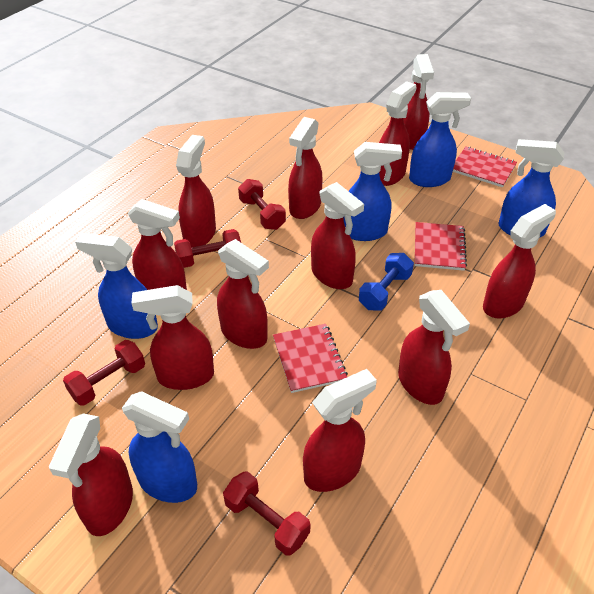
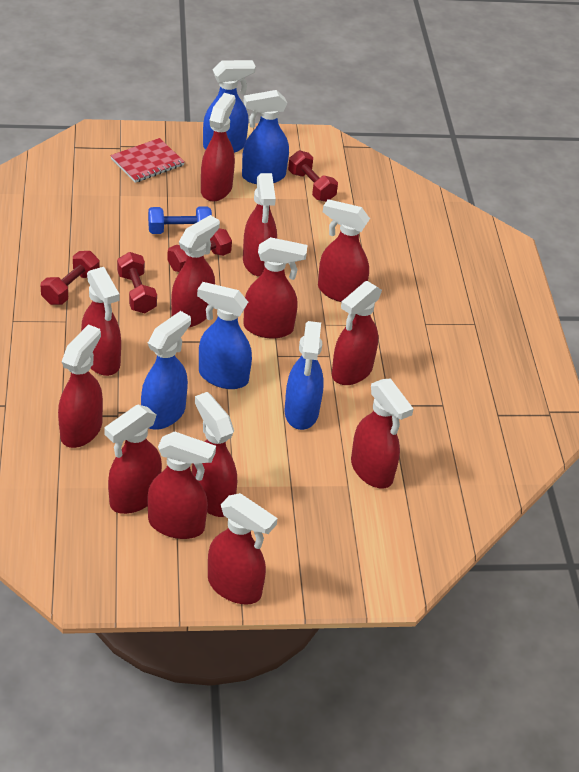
red notebook: 3 -> 1
red spray bottle: 12 -> 13

